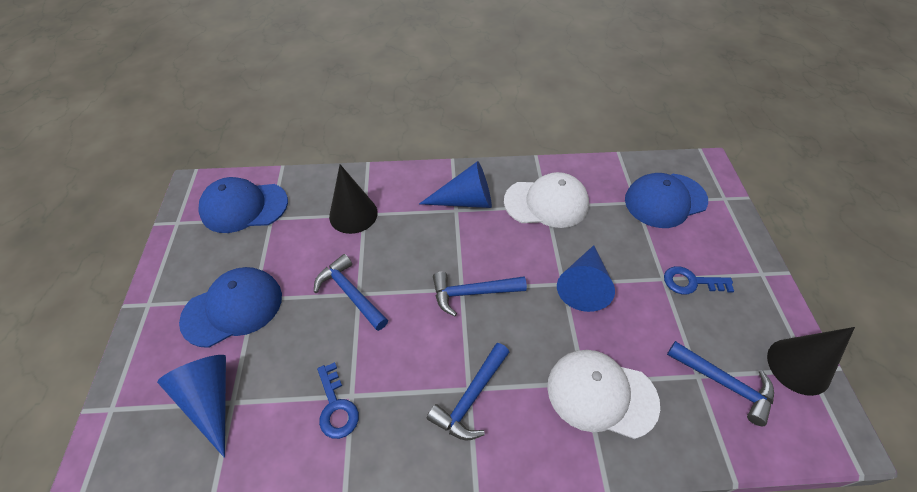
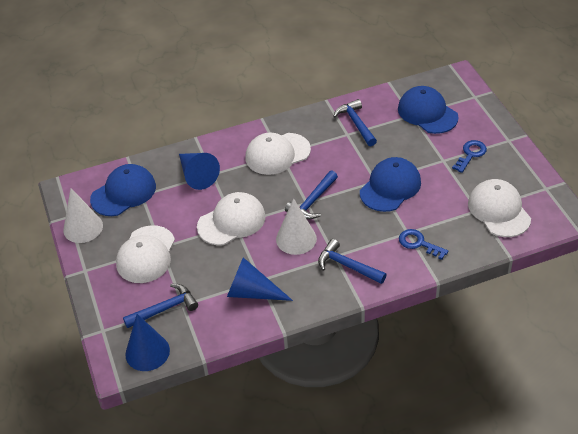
black cone: 2 -> 0
white cap: 2 -> 4
white cone: 0 -> 2

